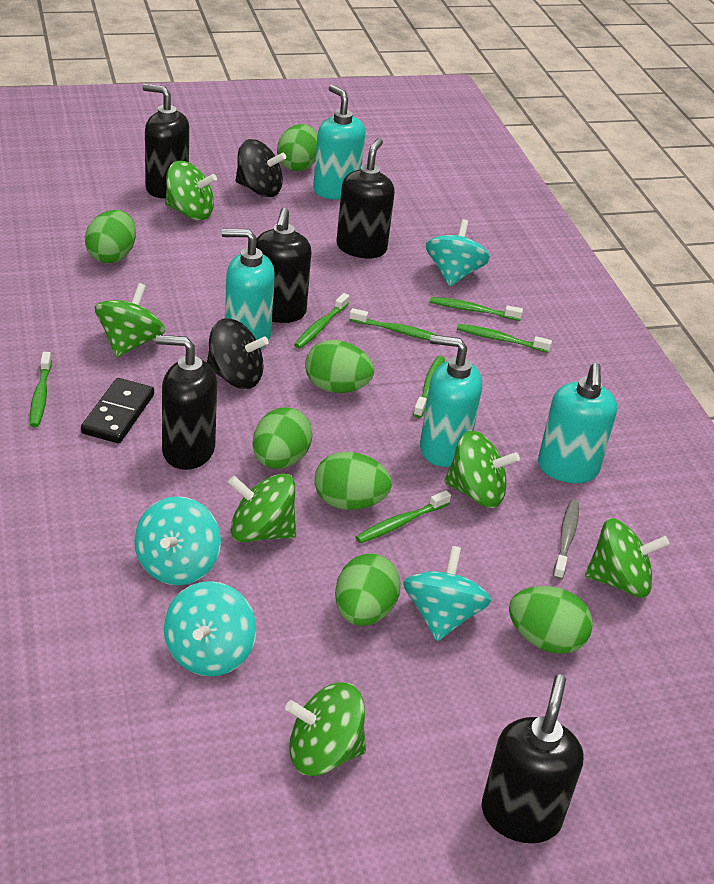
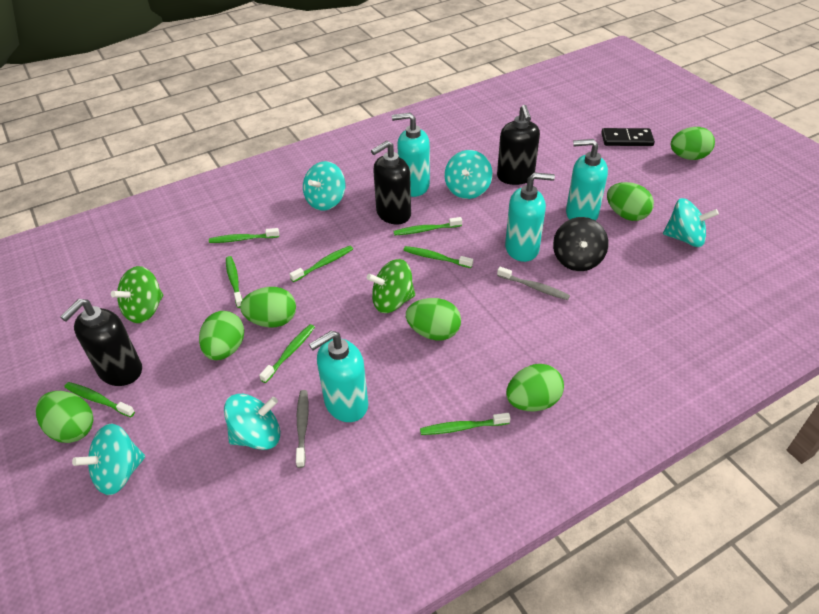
black soap dispenser: 5 -> 3
black spinning top: 2 -> 1
green spinning top: 6 -> 2
green toothbrush: 7 -> 8
grey toothbrush: 1 -> 2
turquoise spinning top: 4 -> 5

